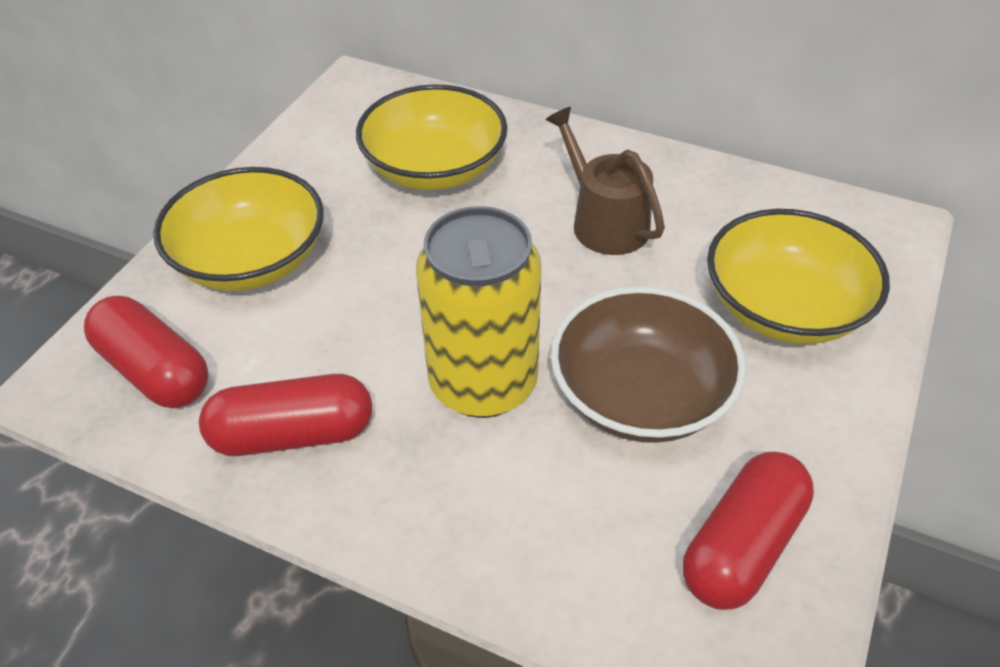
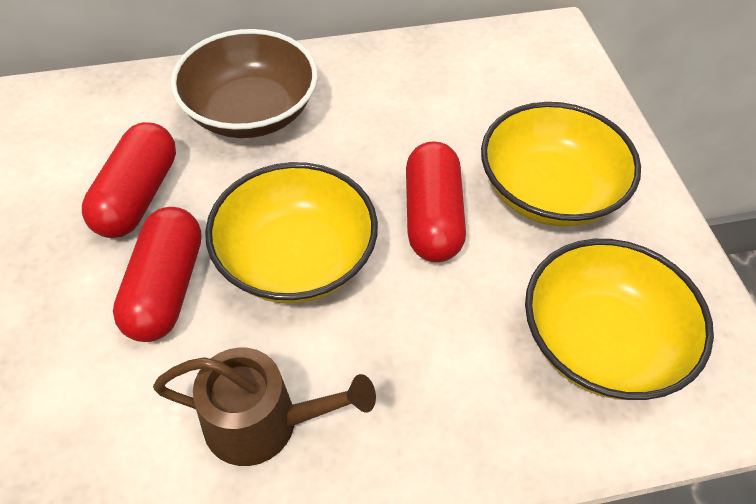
yellow can: 1 -> 0

